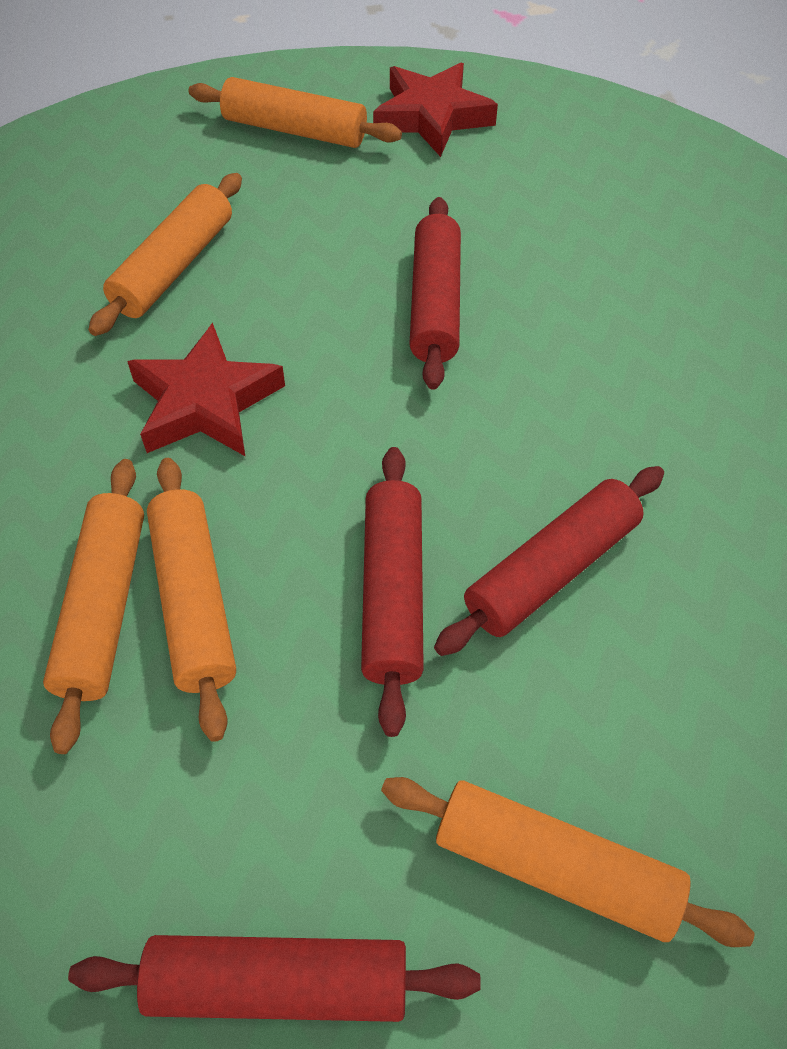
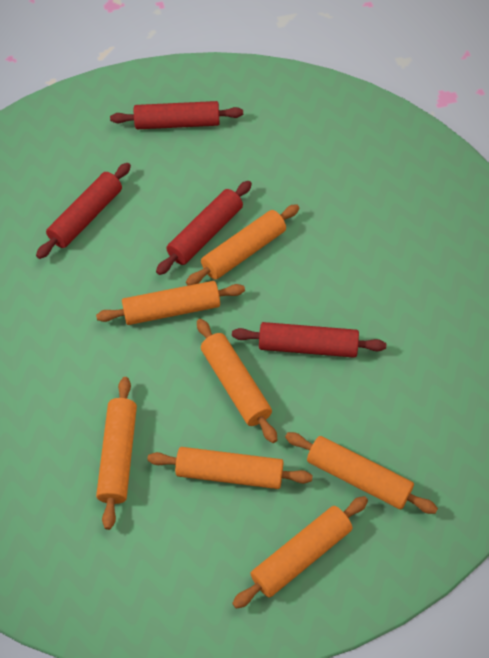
orange rolling pin: 5 -> 7
red star: 2 -> 0

